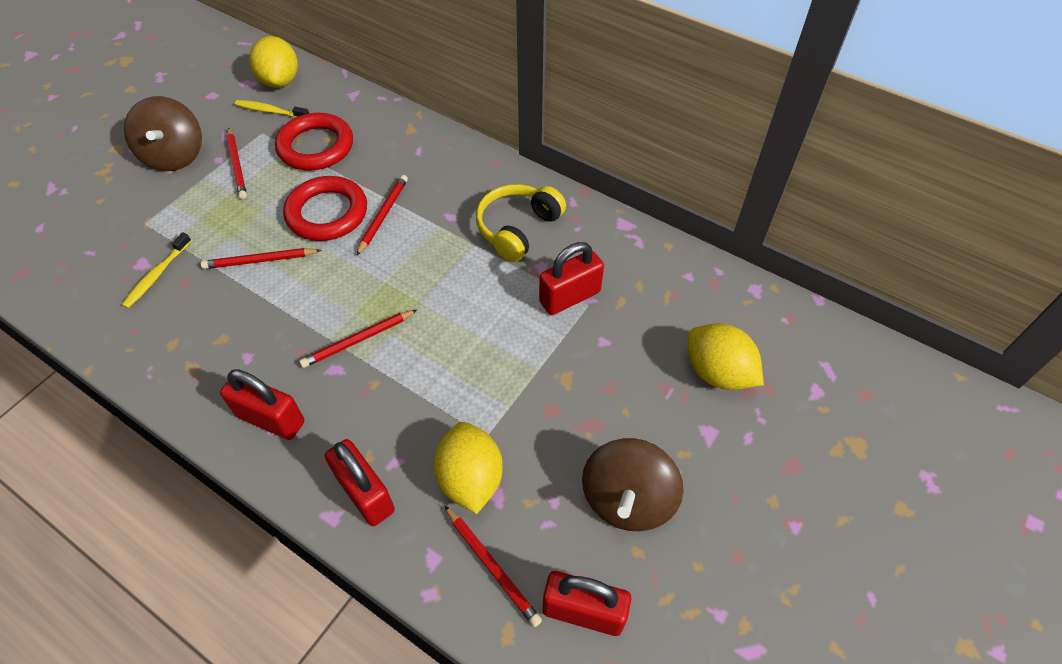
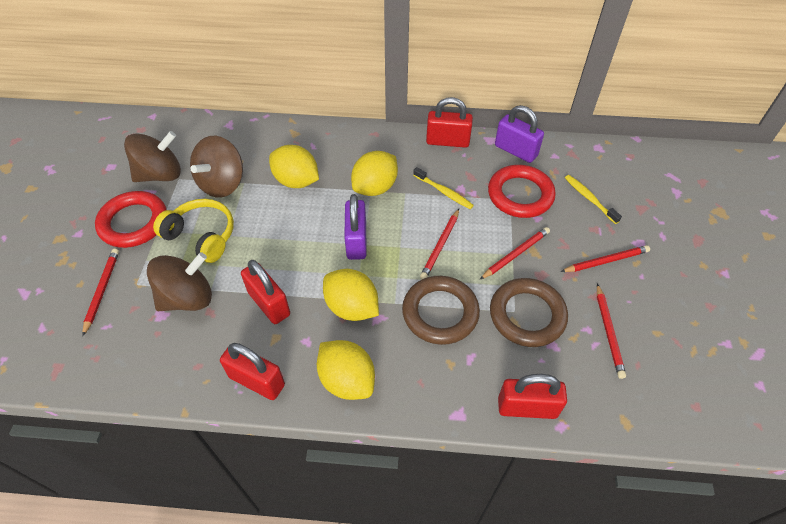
brown ring: 0 -> 2
brown spinning top: 2 -> 3
purple padlock: 0 -> 2
yellow lemon: 3 -> 4

